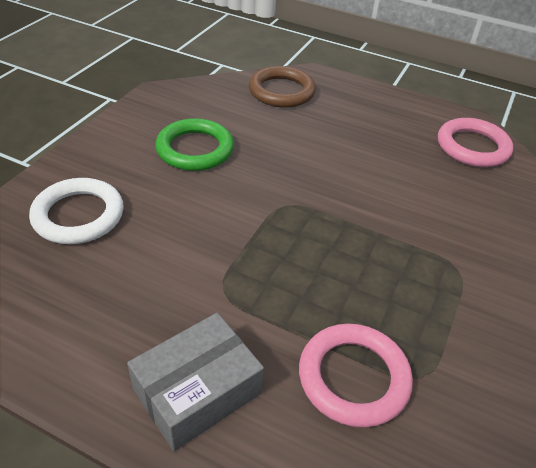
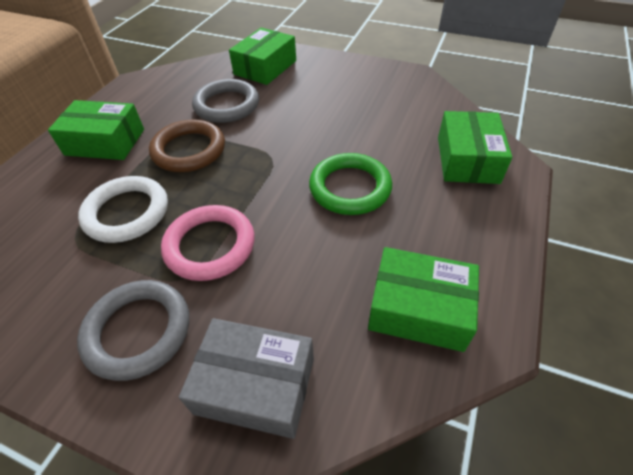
green box: 0 -> 4
grey ring: 0 -> 2
pink ring: 2 -> 1

